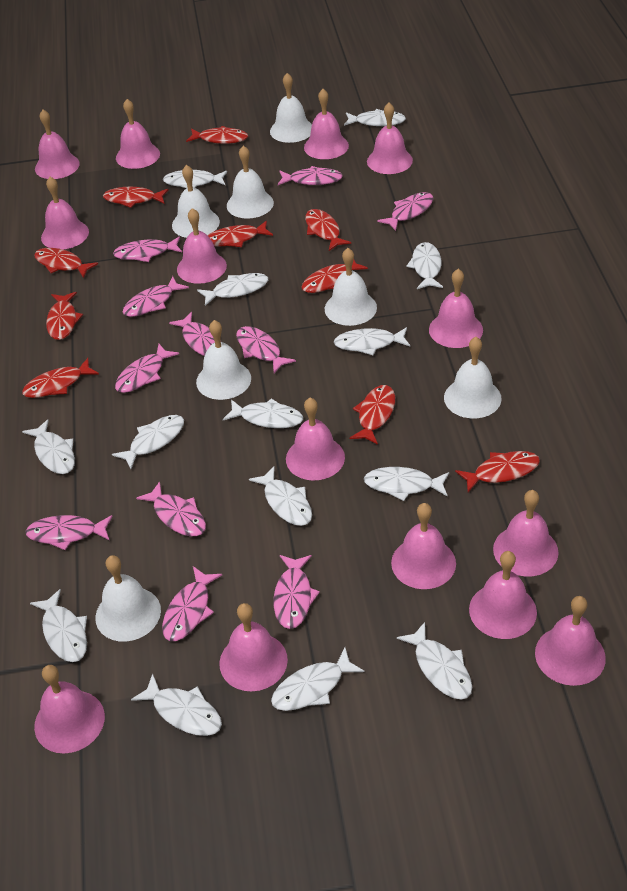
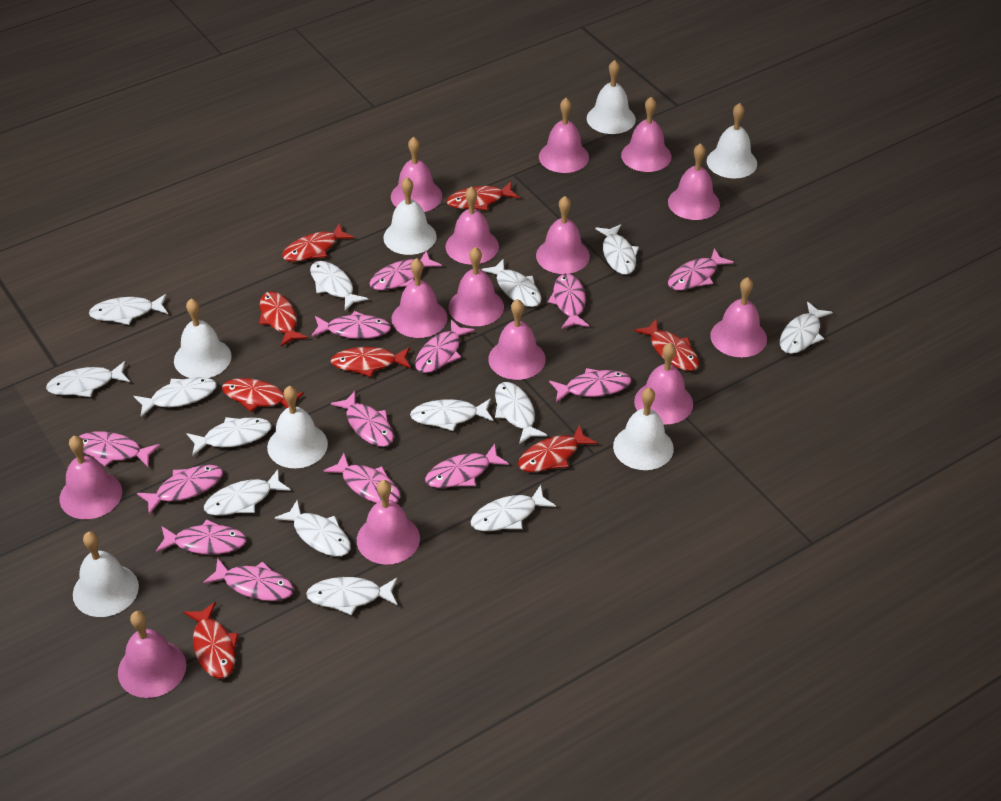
pink fish: 11 -> 13
red fish: 10 -> 8

